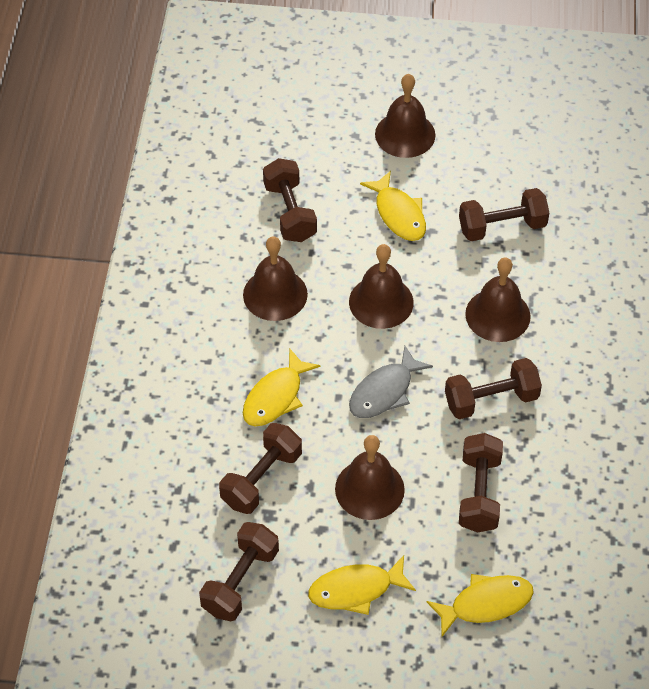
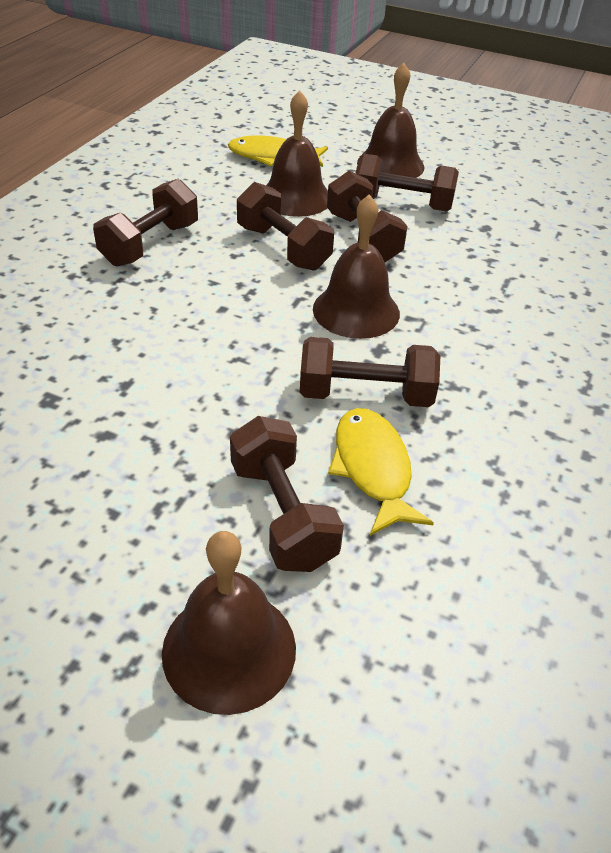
brown bell: 5 -> 4
grey fish: 1 -> 0
yellow fish: 4 -> 2

